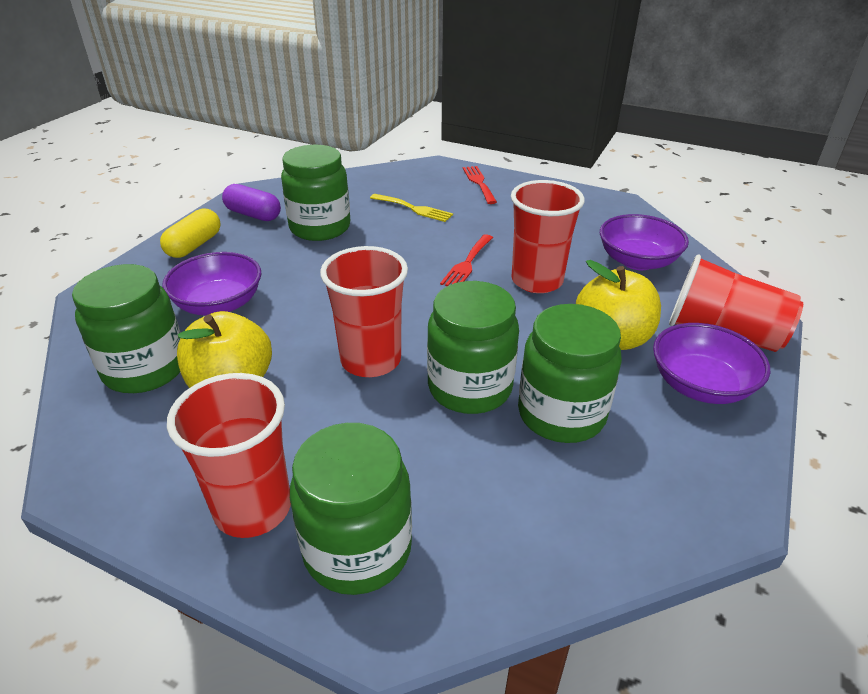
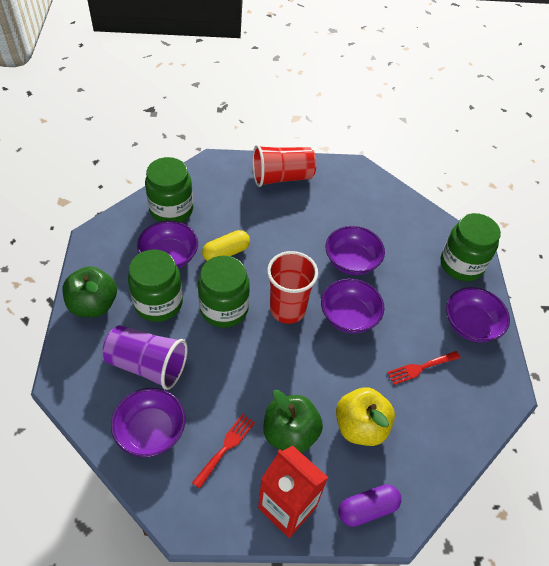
green apple: 0 -> 2
green jar: 5 -> 4
purple bowl: 3 -> 5
purple cup: 0 -> 1
red carton: 0 -> 1
red cup: 4 -> 2
yellow apple: 2 -> 1
yellow fork: 1 -> 0

